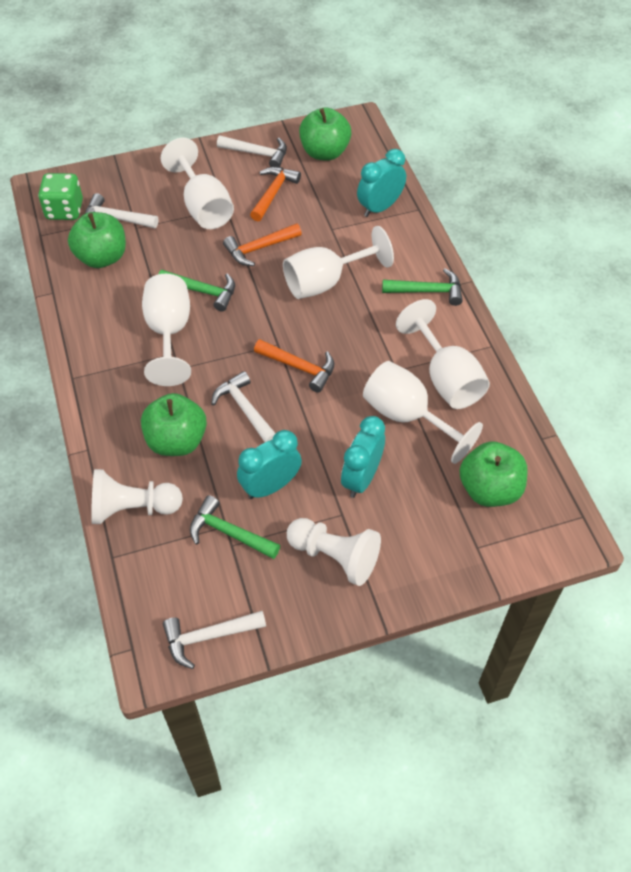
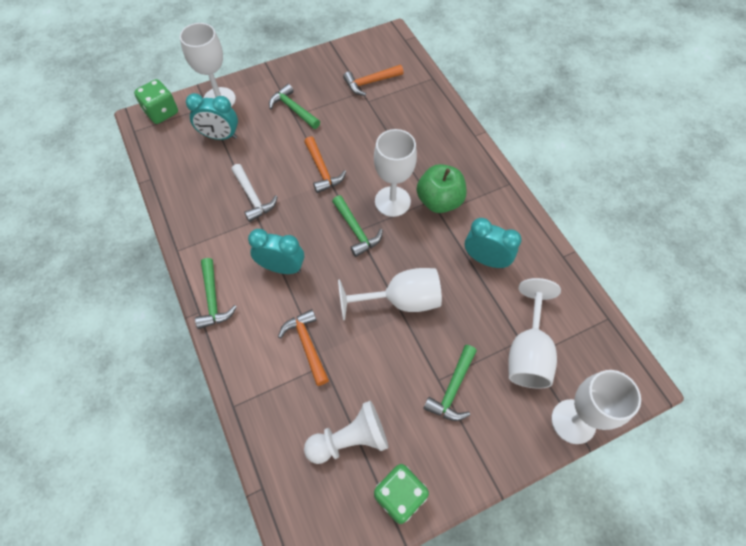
green apple: 4 -> 1
green dice: 1 -> 2
green hammer: 3 -> 4
white hammer: 4 -> 1
white pawn: 2 -> 1

